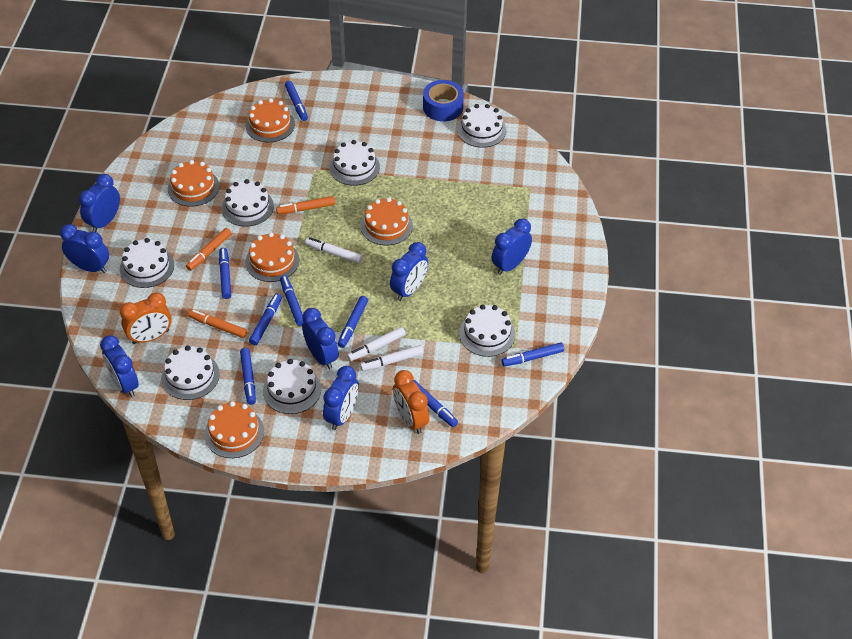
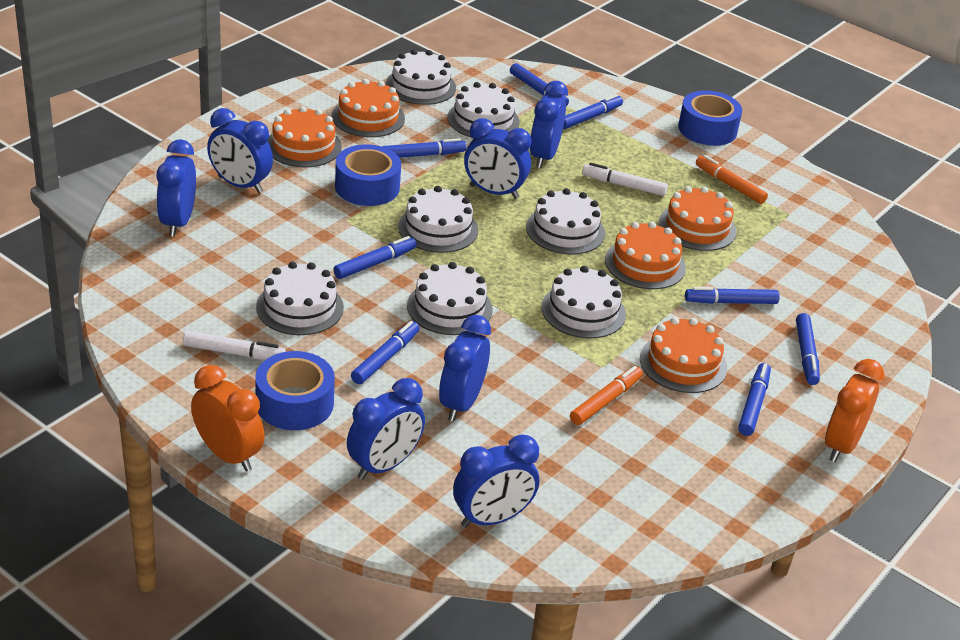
blue tape: 1 -> 3
orange marker: 3 -> 2
white marker: 3 -> 2

